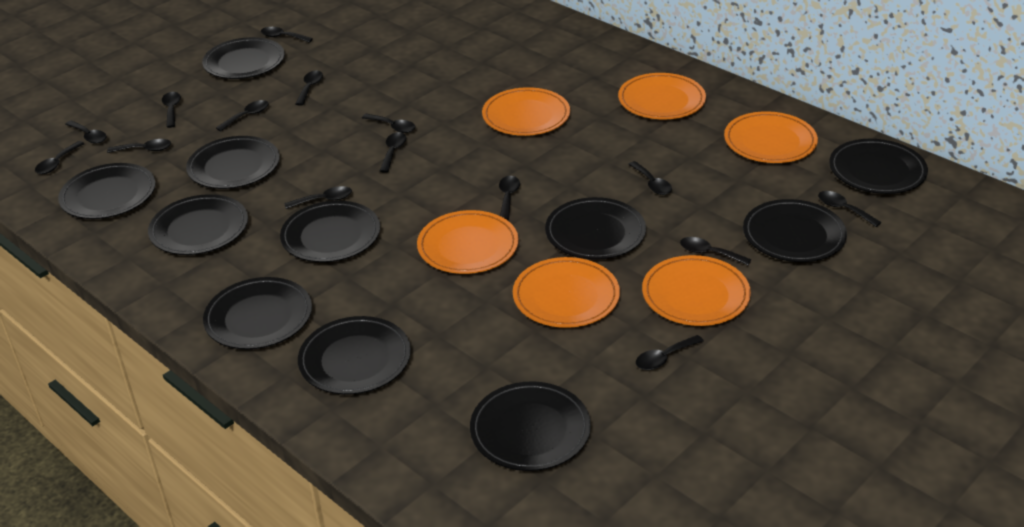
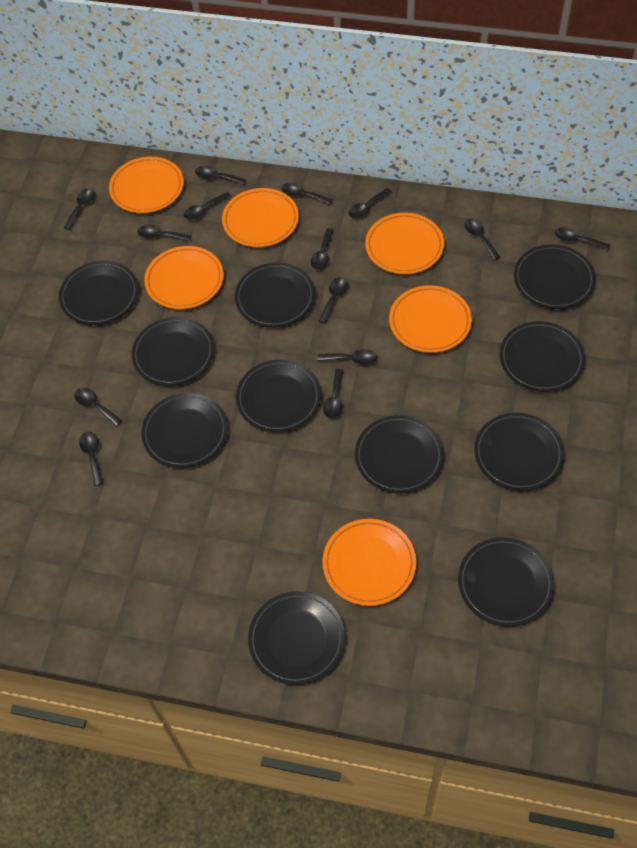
black spoon: 15 -> 14

